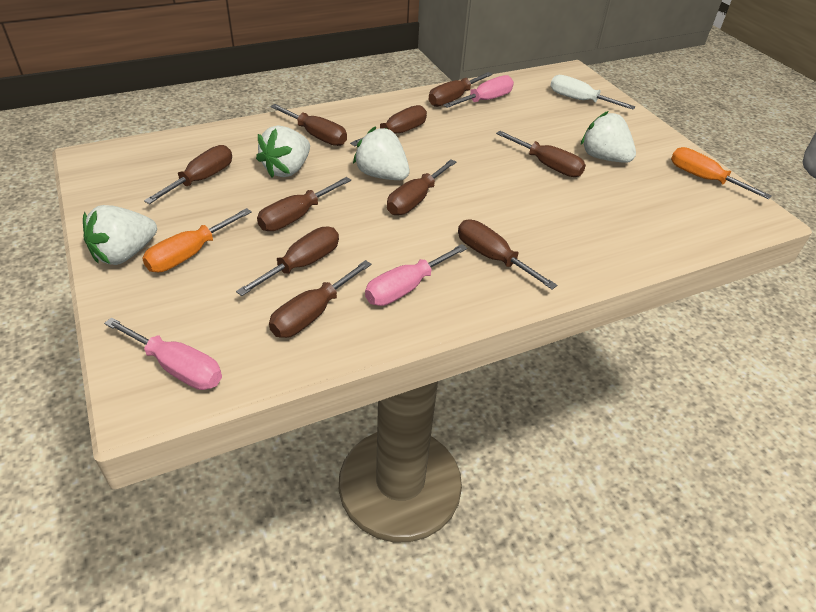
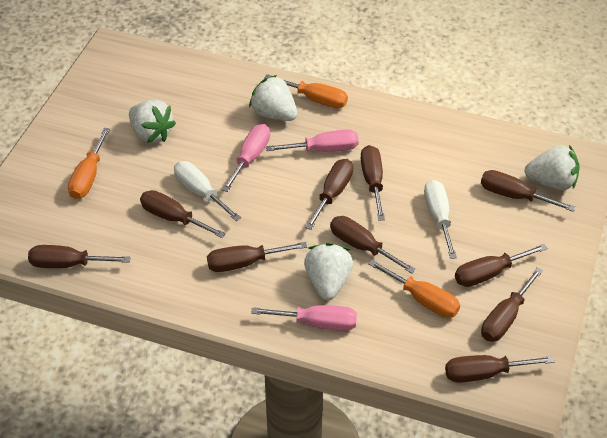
orange screwdriver: 2 -> 3
white screwdriver: 1 -> 2

